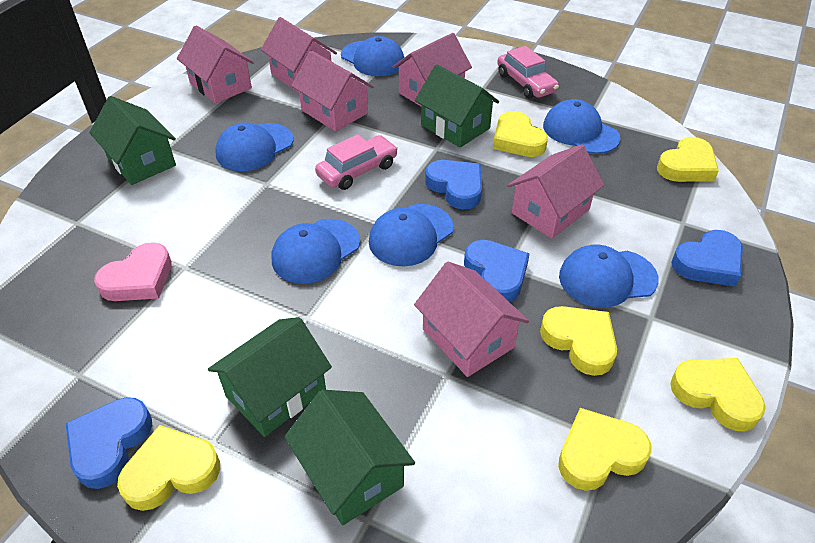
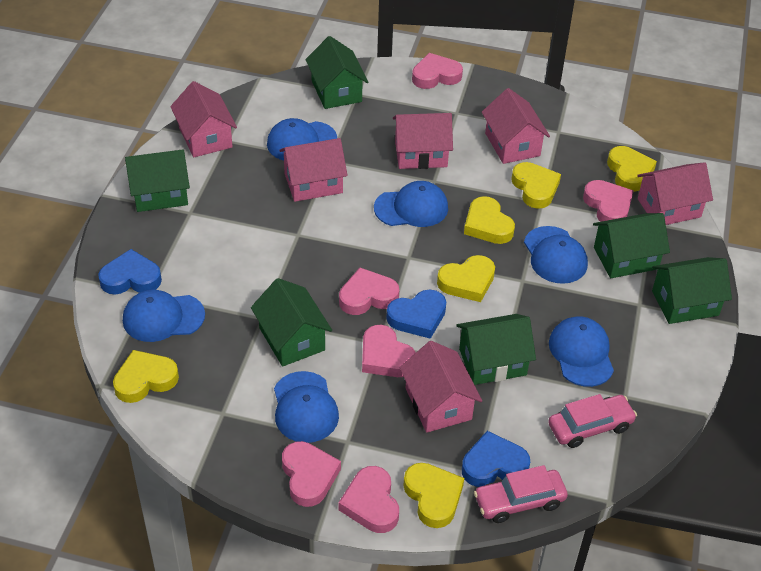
blue heart: 4 -> 3
green house: 4 -> 6
pink heart: 1 -> 6

